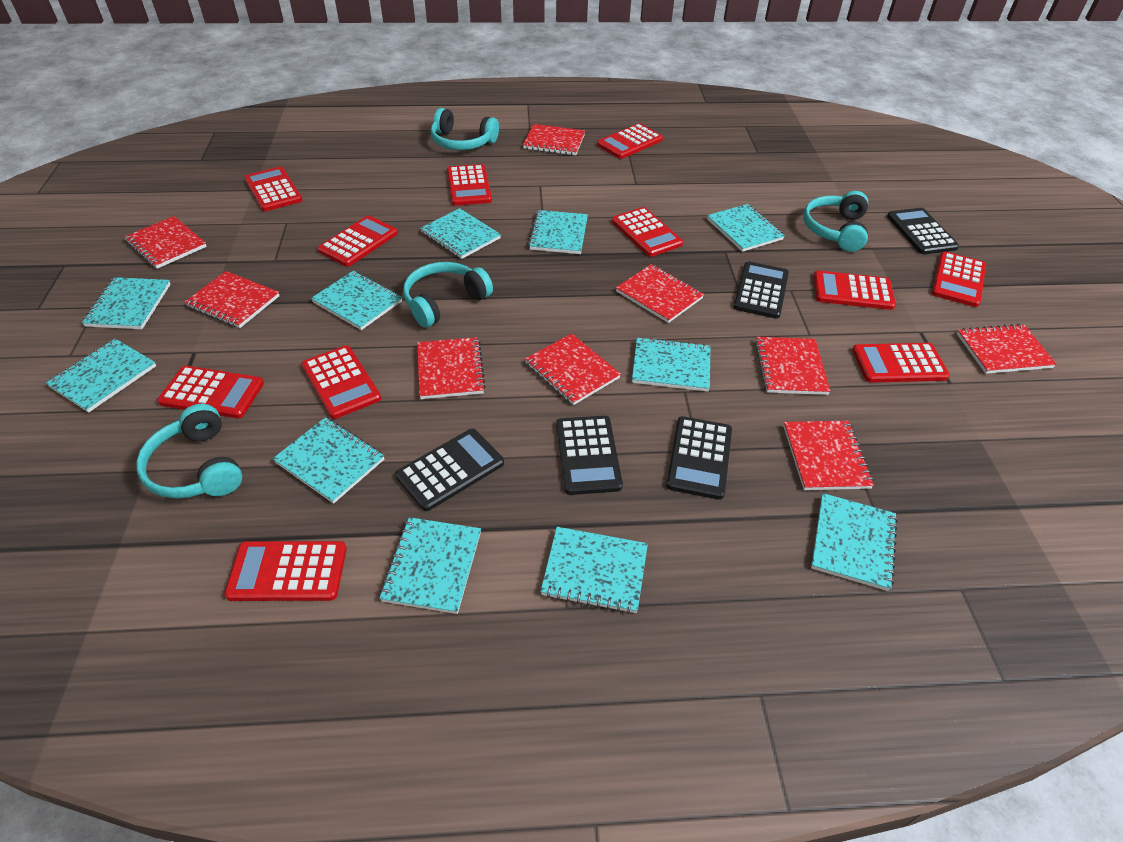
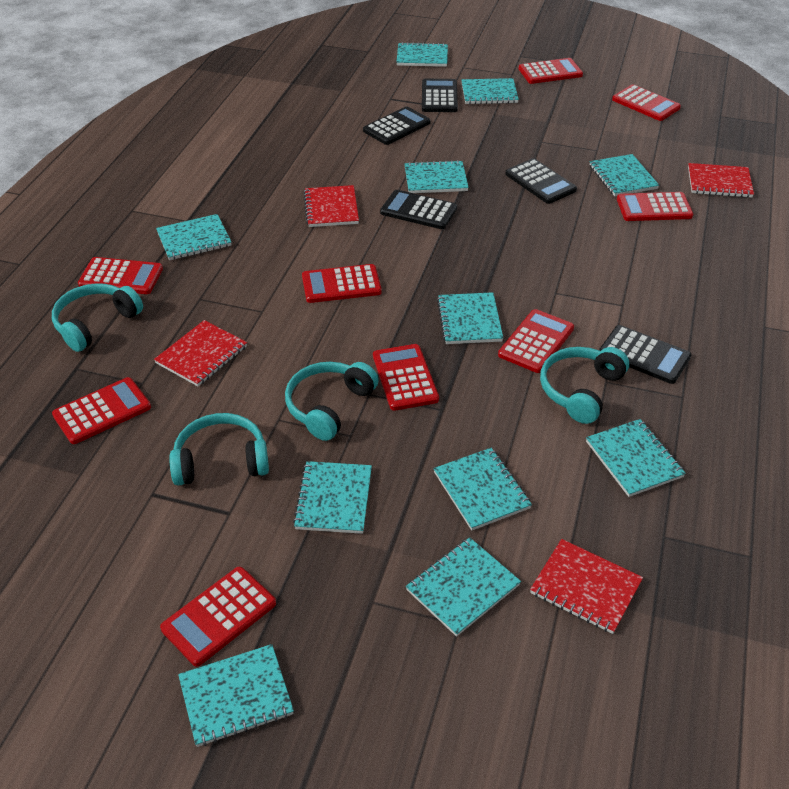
red calculator: 11 -> 9
red notebook: 9 -> 4

